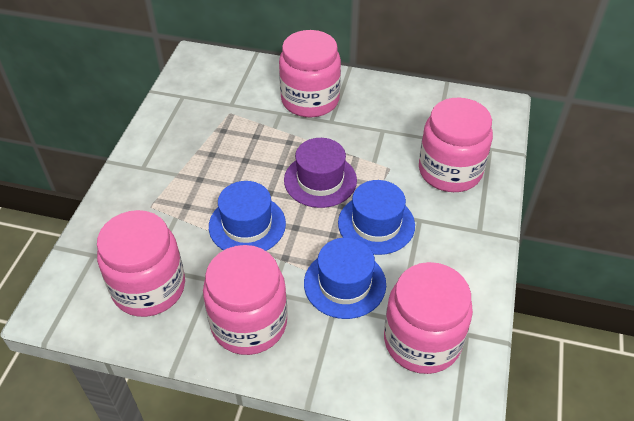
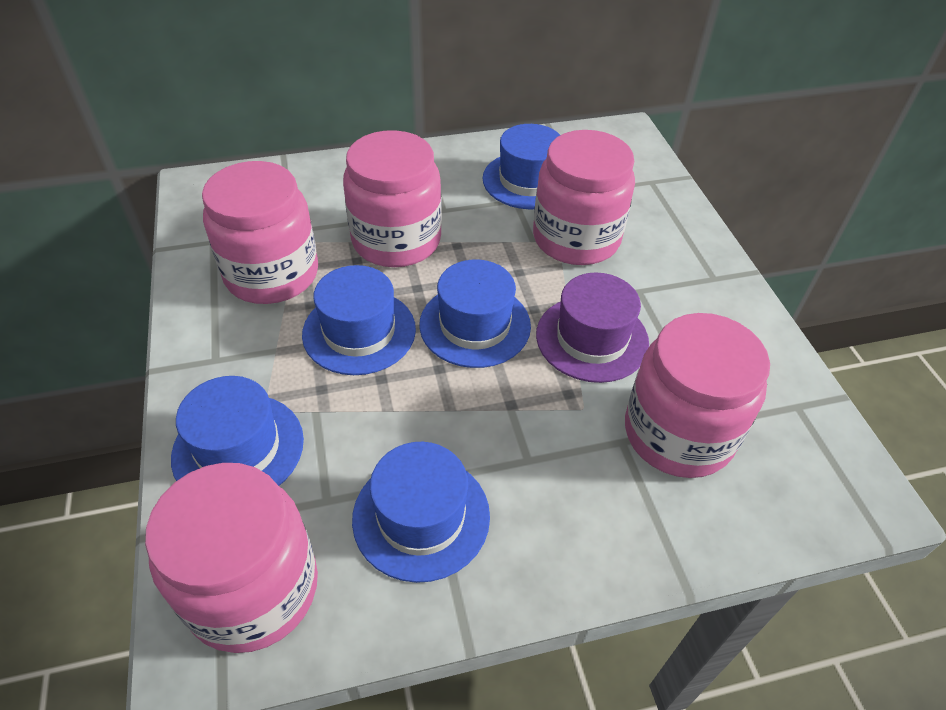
blue hat: 3 -> 5

